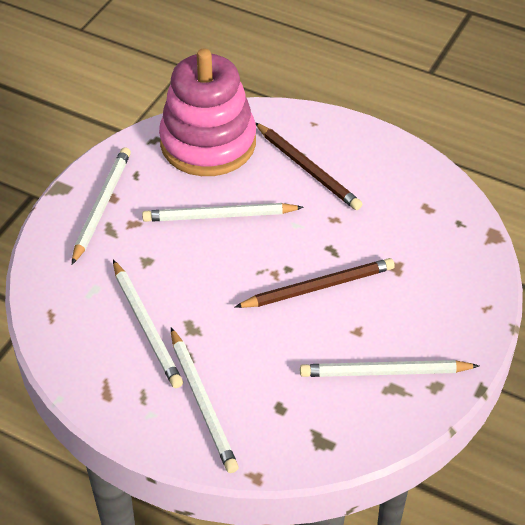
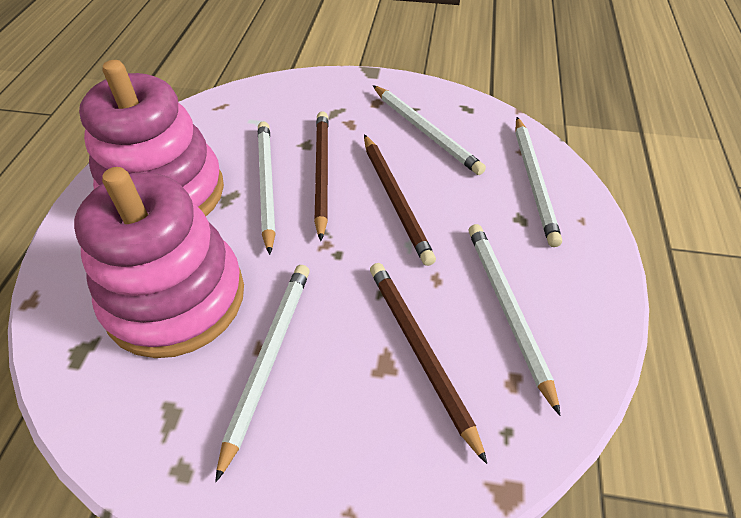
brown pencil: 2 -> 3
pink stacking toy: 1 -> 2

